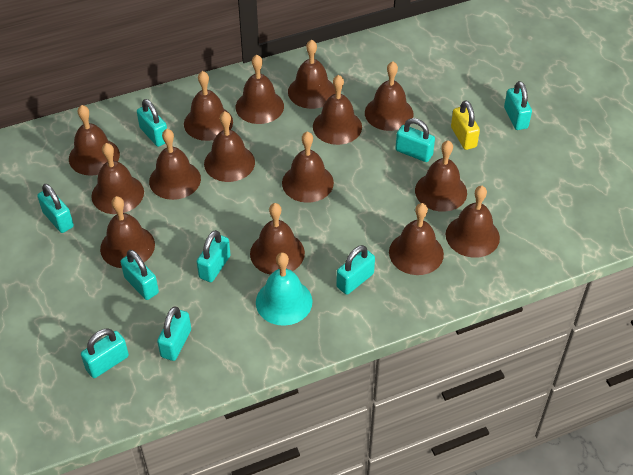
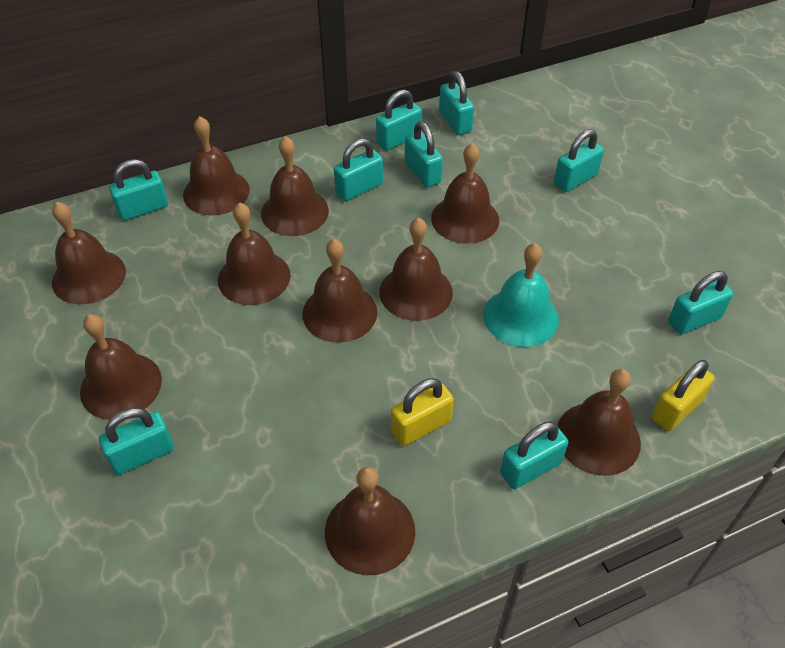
brown bell: 15 -> 10
yellow padlock: 1 -> 2

